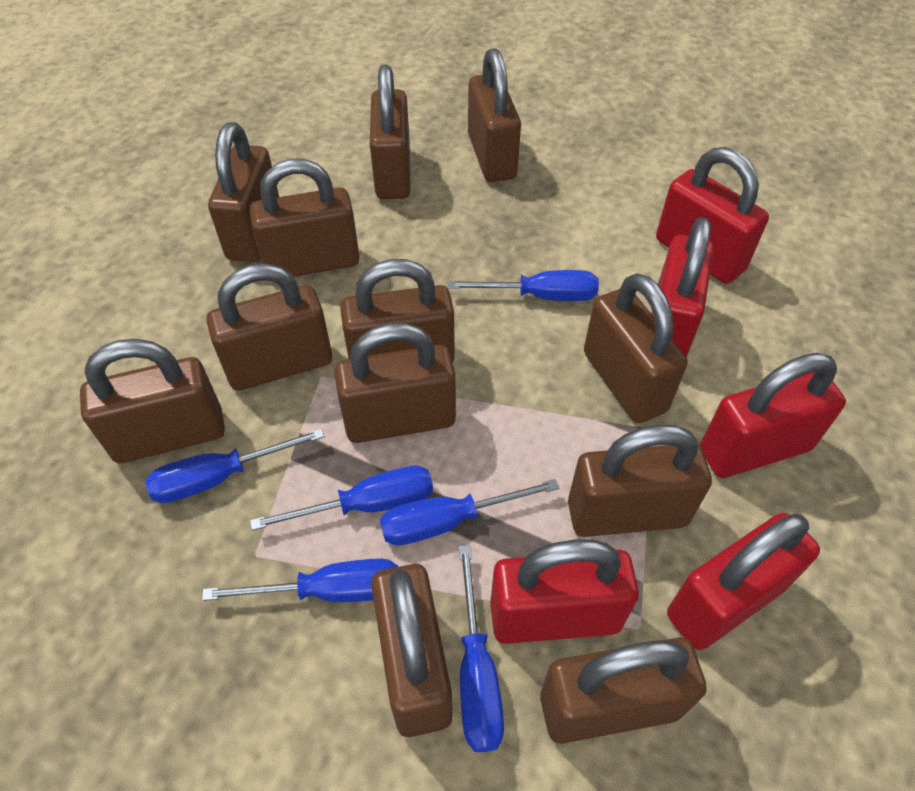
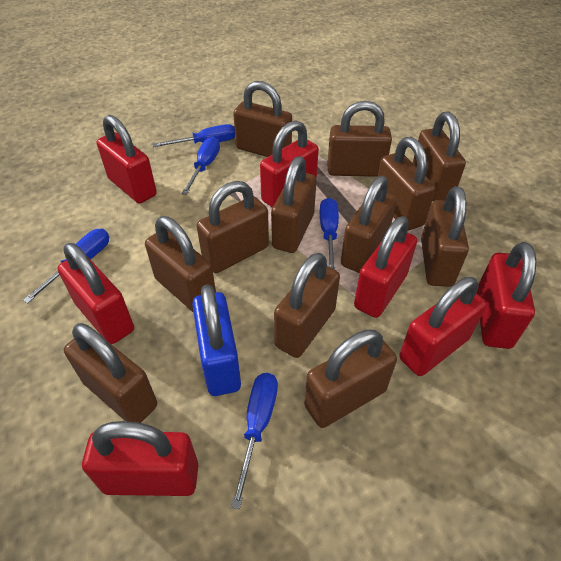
blue padlock: 0 -> 1
blue screwdriver: 6 -> 5
red padlock: 5 -> 7

